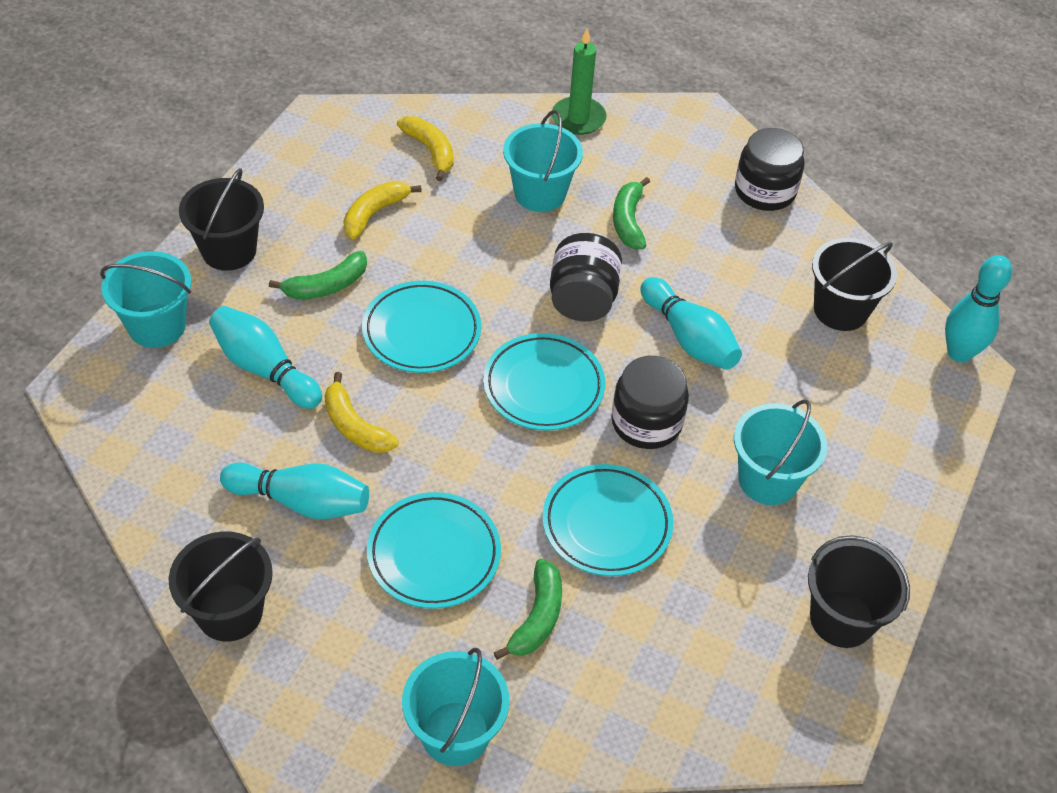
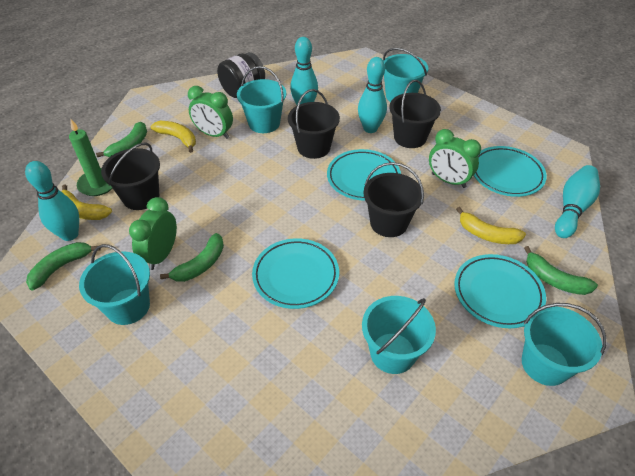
black jar: 3 -> 1
green banana: 3 -> 4
green clock: 0 -> 3
turquoise bucket: 4 -> 5

